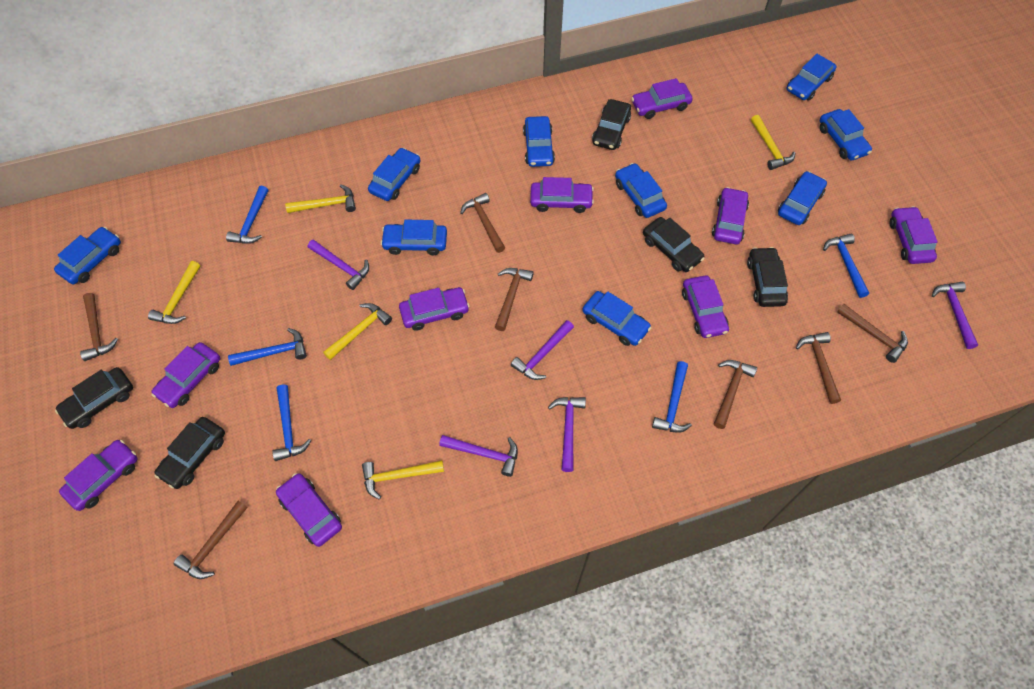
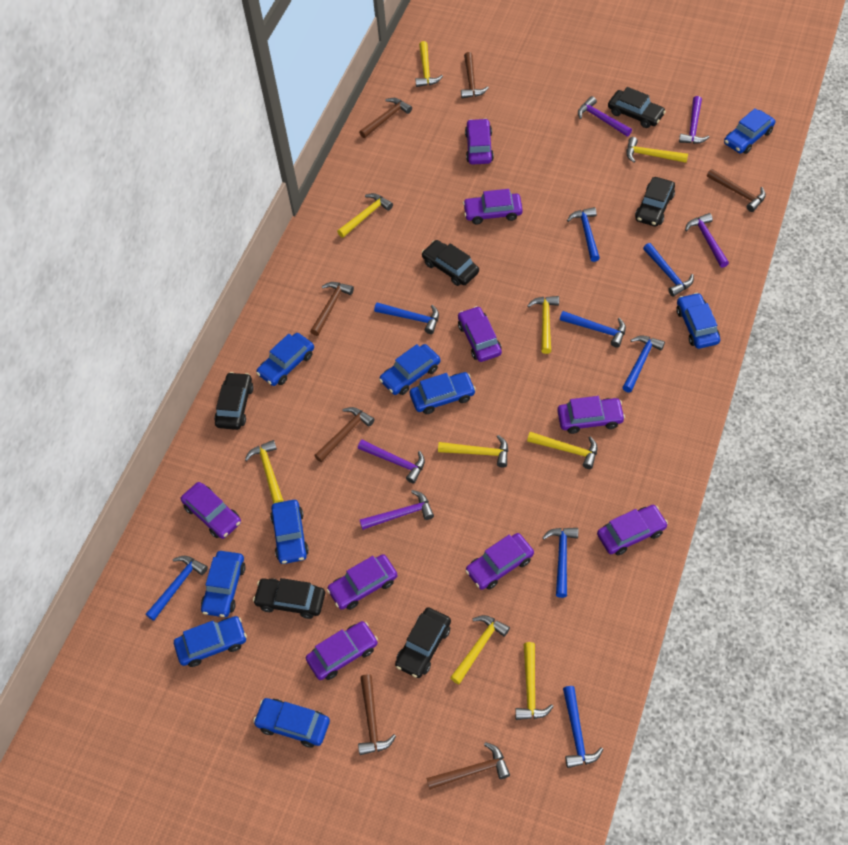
black car: 5 -> 6
blue hammer: 5 -> 8
yellow hammer: 5 -> 9

